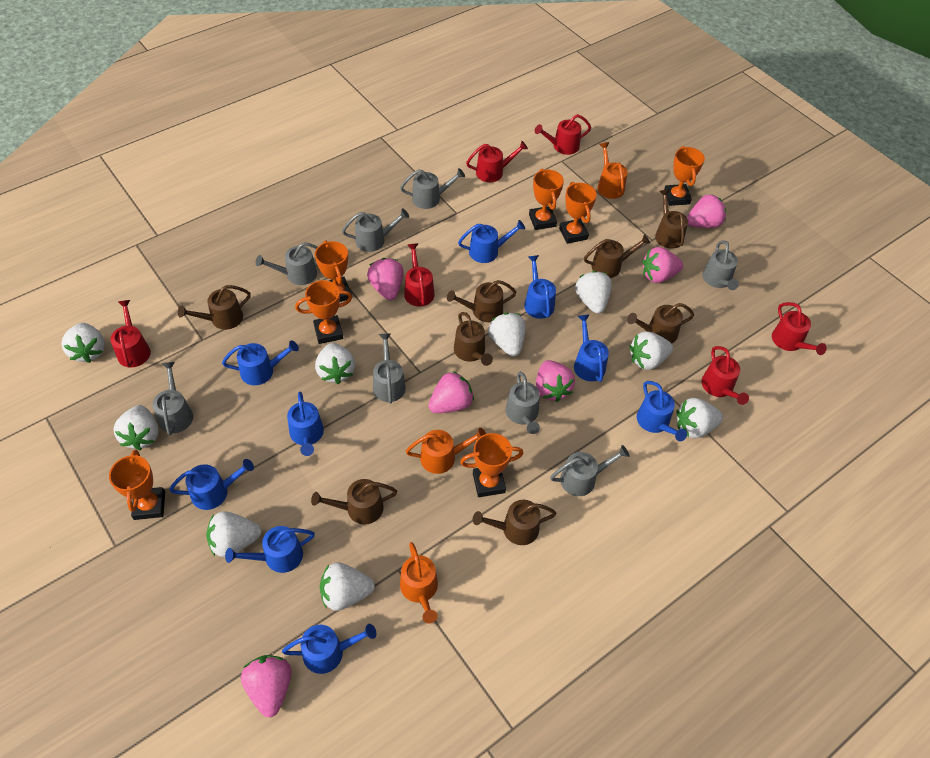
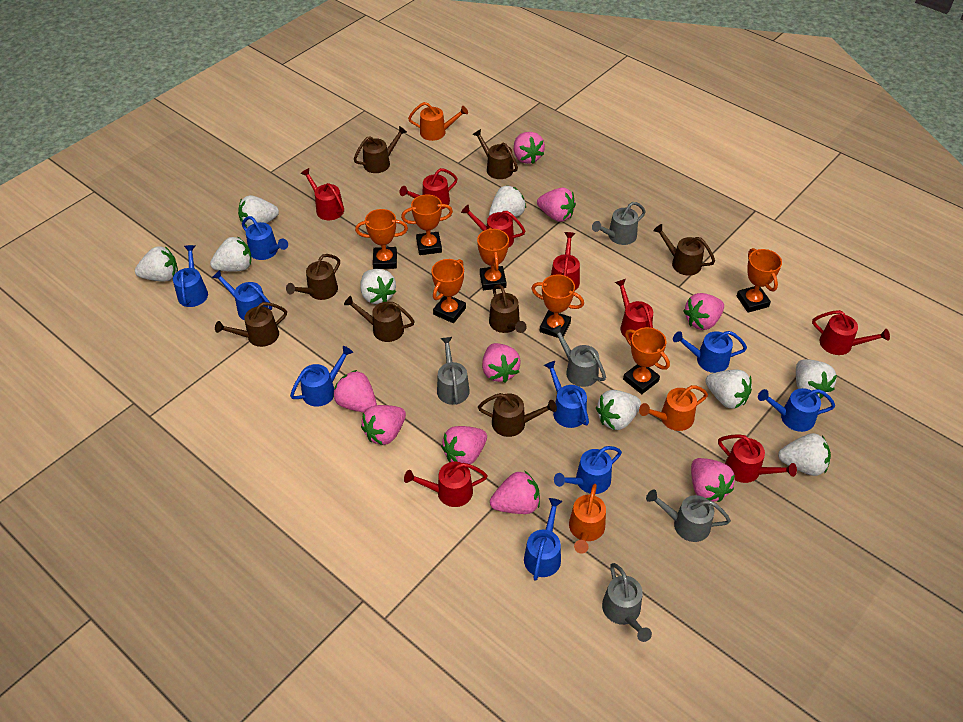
grey watering can: 8 -> 5
pink strawberry: 6 -> 9
red watering can: 6 -> 8

